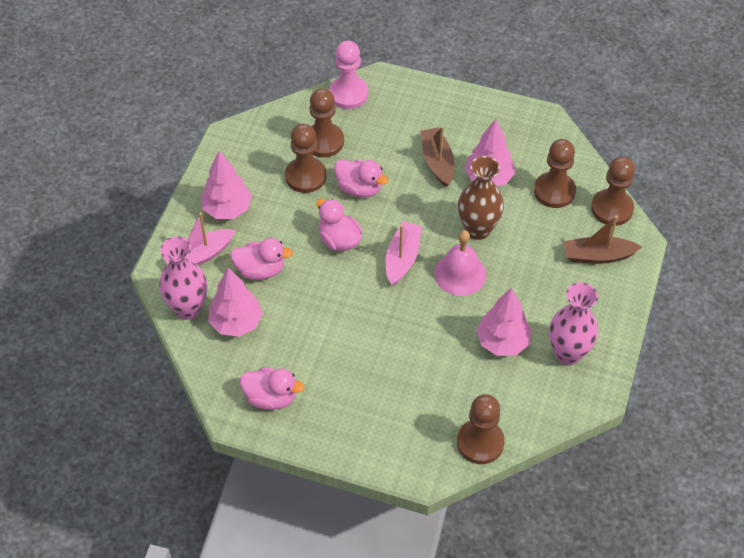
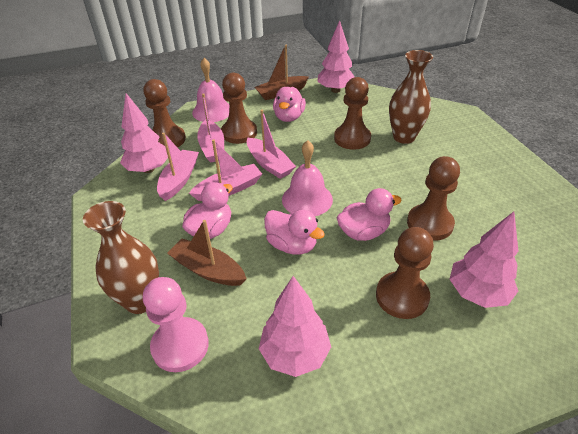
brown vase: 1 -> 2
pink bell: 1 -> 2
pink boat: 2 -> 4
pink vase: 2 -> 0

